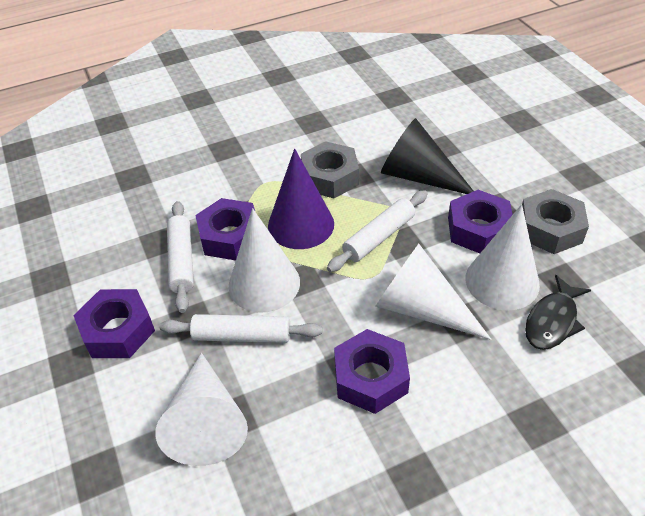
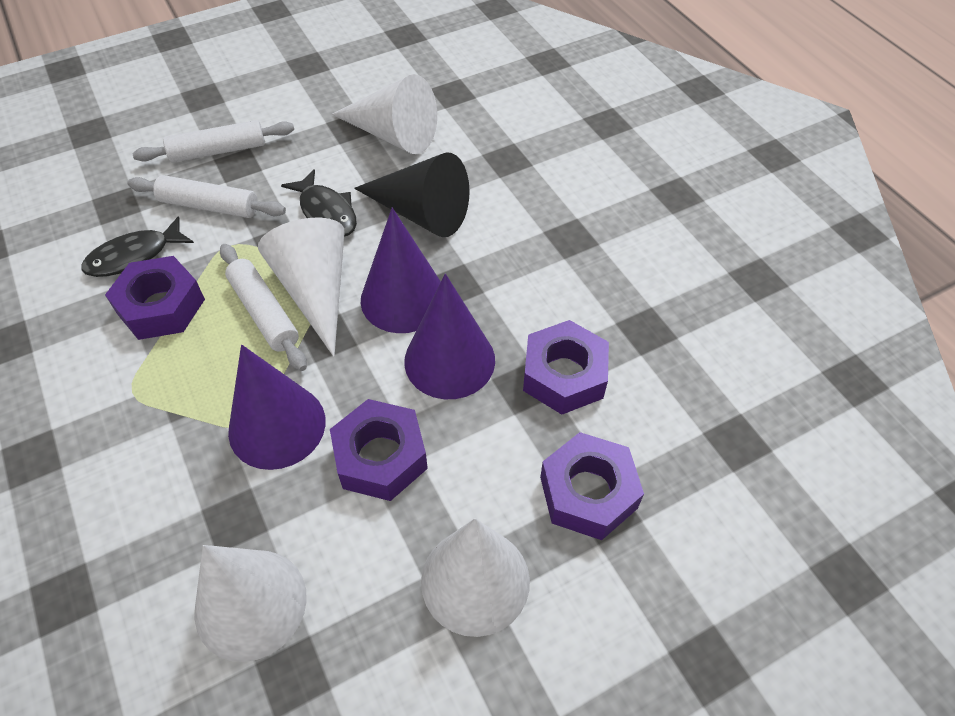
black fish: 1 -> 2
grey nut: 2 -> 0
purple cone: 1 -> 3

